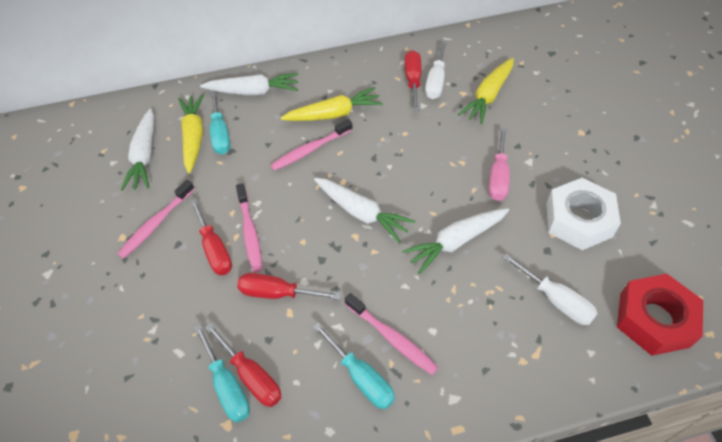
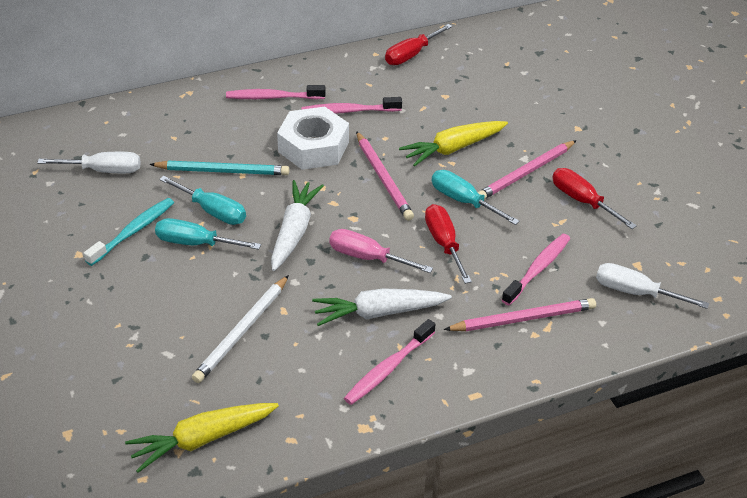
pink pencil: 0 -> 3
red nut: 1 -> 0
red screwdriver: 4 -> 3
turquoise pencil: 0 -> 1
turquoise toothbrush: 0 -> 1
white carrot: 4 -> 2
white pencil: 0 -> 1
yellow carrot: 3 -> 2

